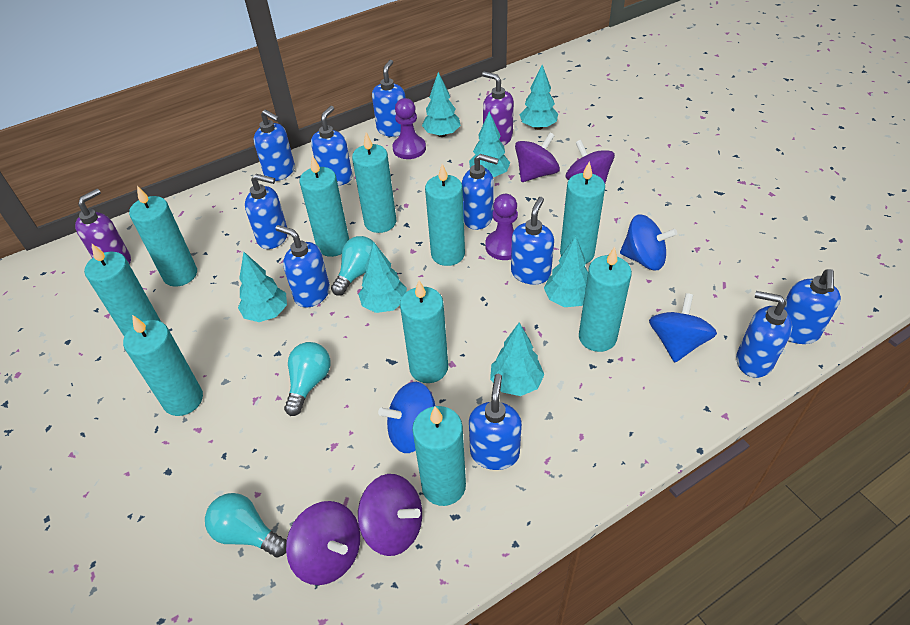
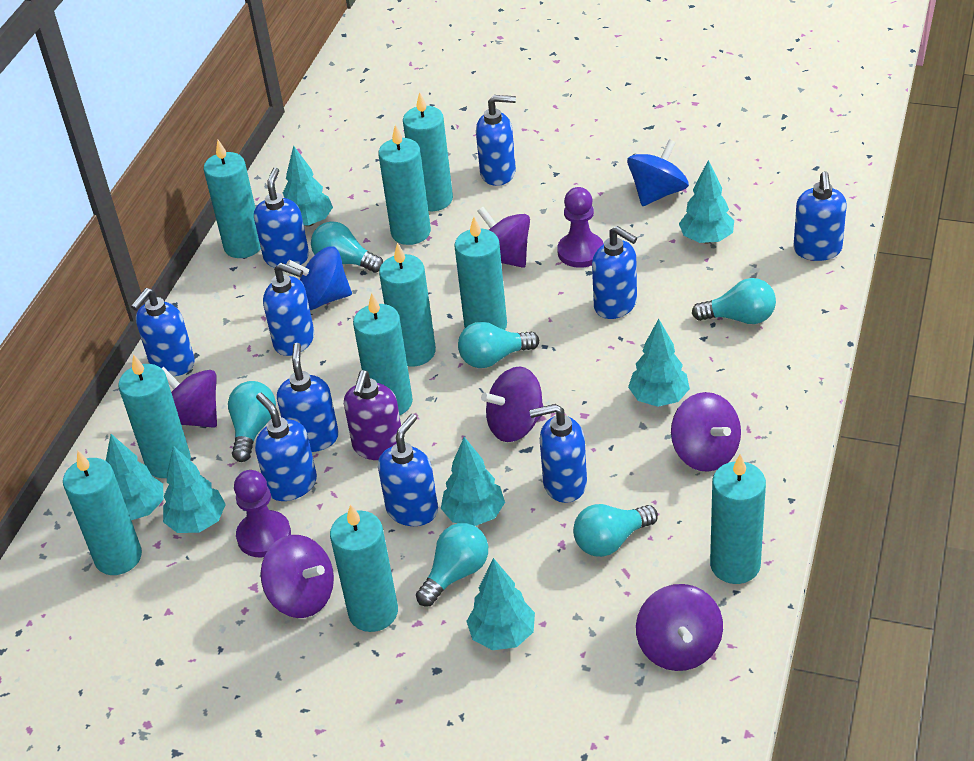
blue spinning top: 3 -> 2
purple soap dispenser: 2 -> 1
purple spinning top: 4 -> 6
turquoise light bulb: 3 -> 6

